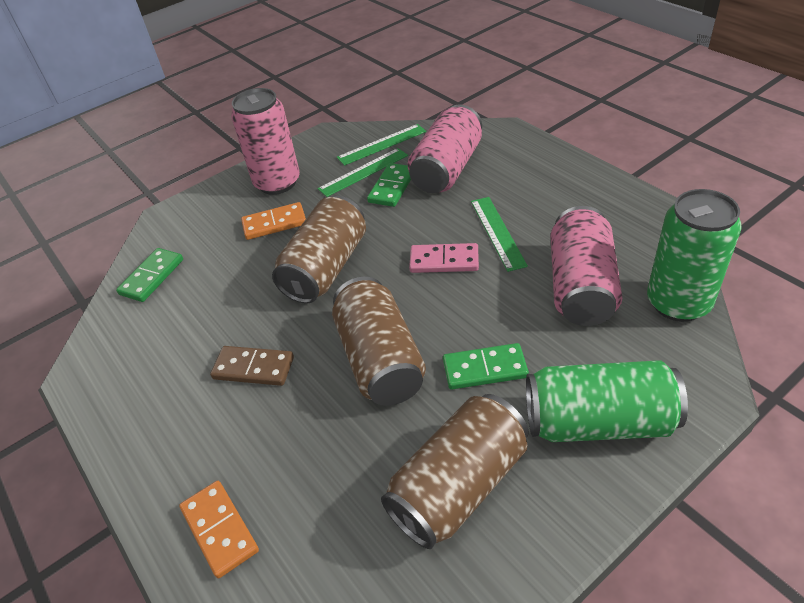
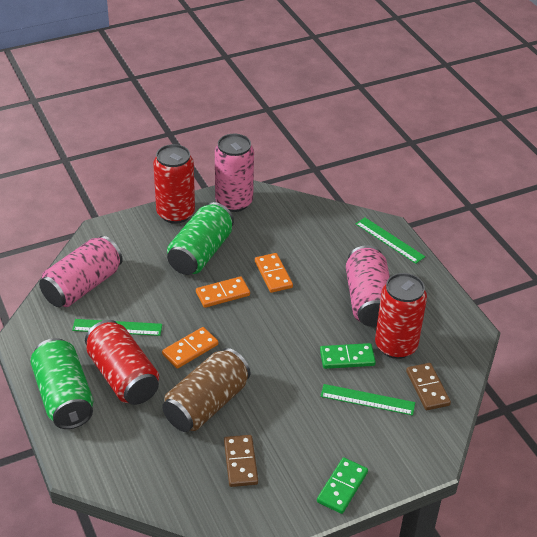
brown can: 3 -> 1
brown domino: 1 -> 2
green domino: 3 -> 2
orange domino: 2 -> 3
pink domino: 1 -> 0
red can: 0 -> 3

